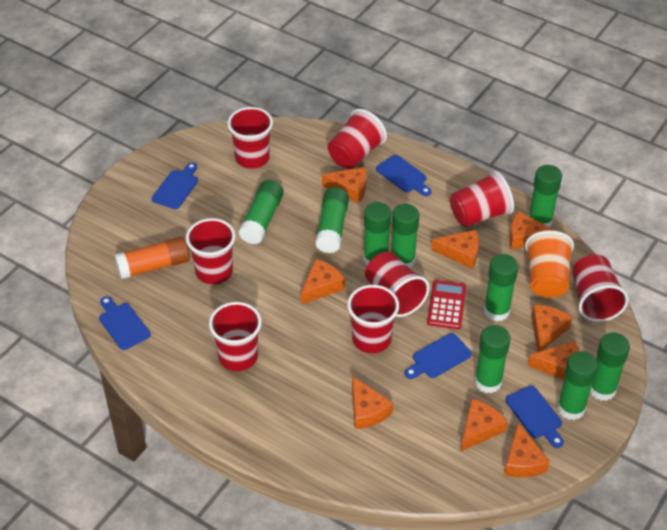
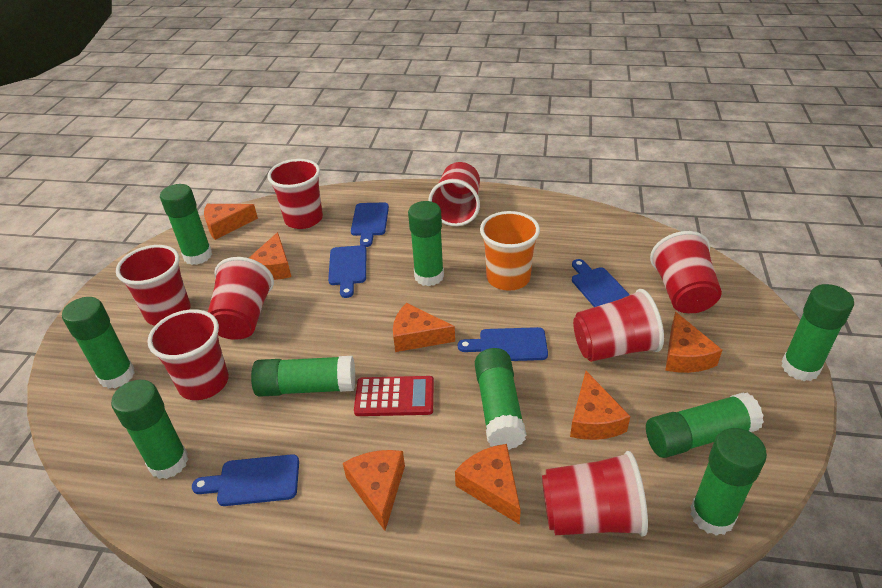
orange cheese: 9 -> 7
orange glue stick: 1 -> 0

